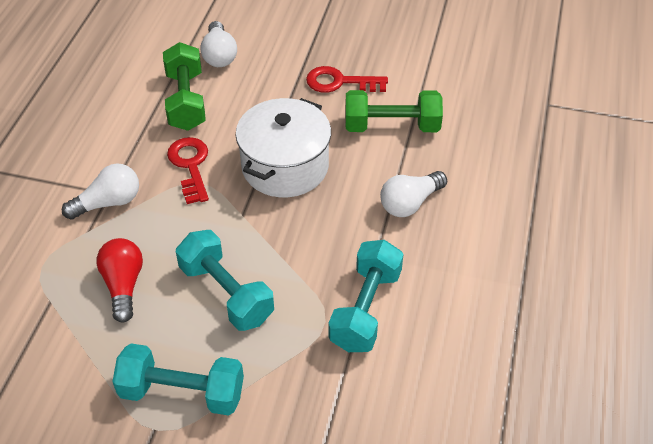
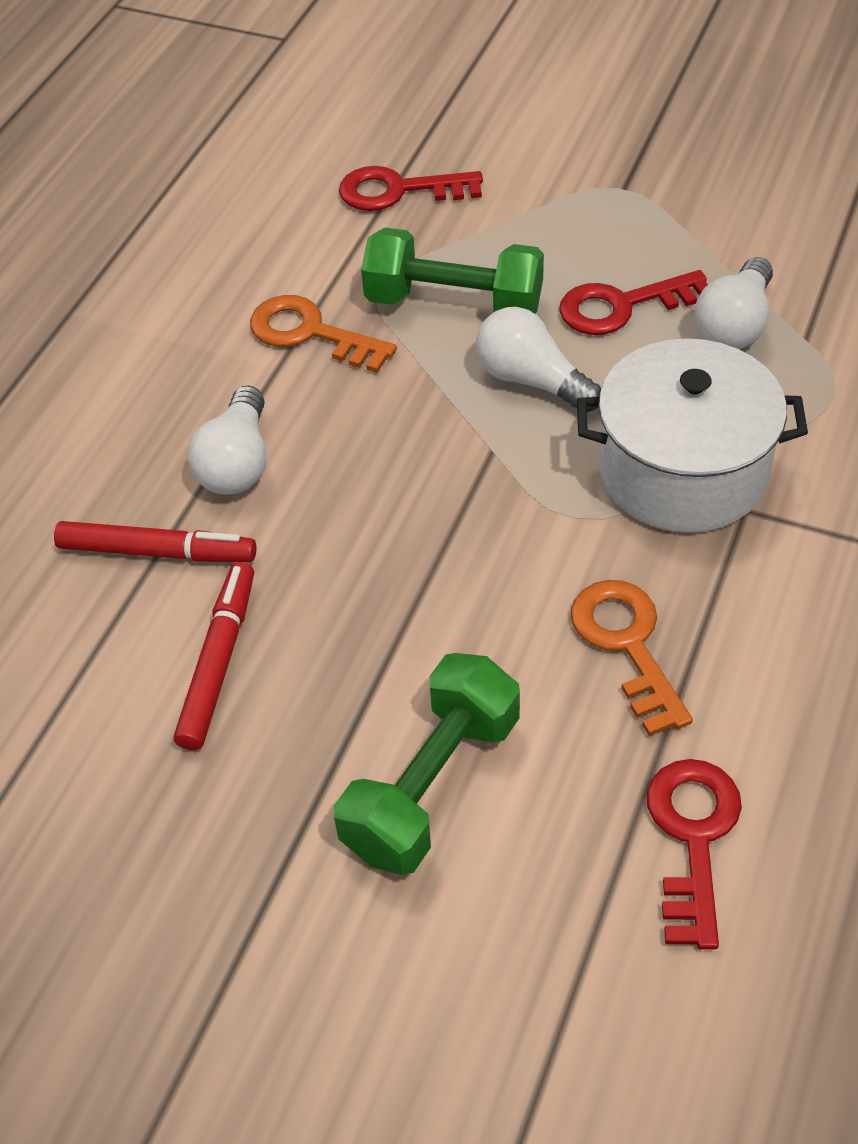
orange key: 0 -> 2
red key: 2 -> 3
red light bulb: 1 -> 0
red marker: 0 -> 2
turquoise dumbbell: 3 -> 0

